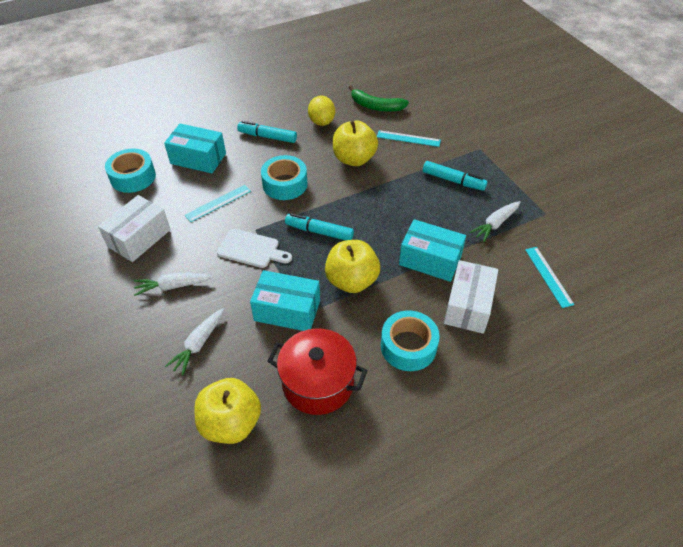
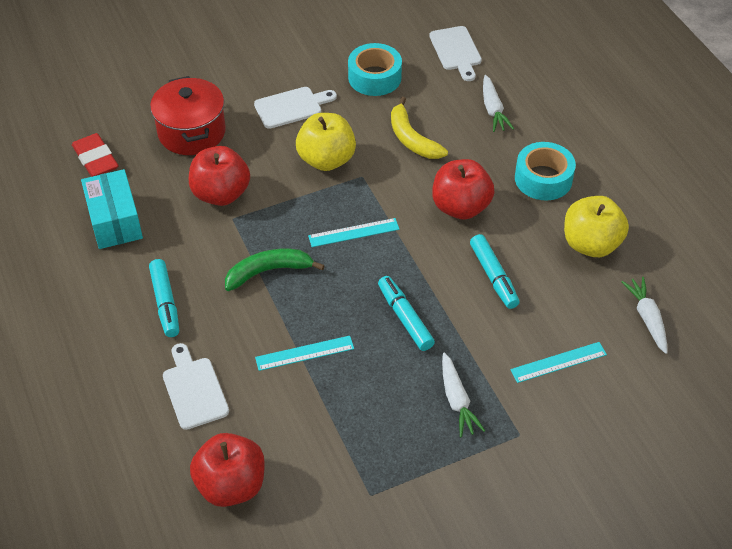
red apple: 0 -> 3
red eraser: 0 -> 1
turquoise box: 3 -> 1
turquoise tape: 3 -> 2
white box: 2 -> 0
white cutting board: 1 -> 3
yellow apple: 3 -> 2
yellow banana: 0 -> 1
yellow lemon: 1 -> 0

